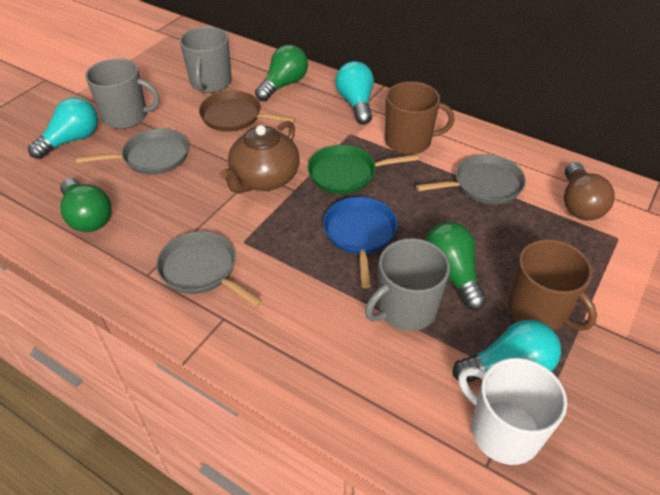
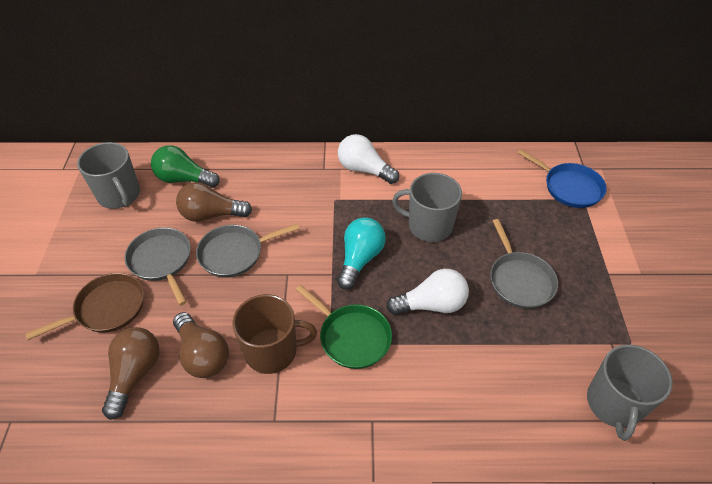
brown light bulb: 1 -> 3
brown mug: 2 -> 1
brown teapot: 1 -> 0
green light bulb: 3 -> 1
turquoise light bulb: 3 -> 1
white light bulb: 0 -> 2
white mug: 1 -> 0

